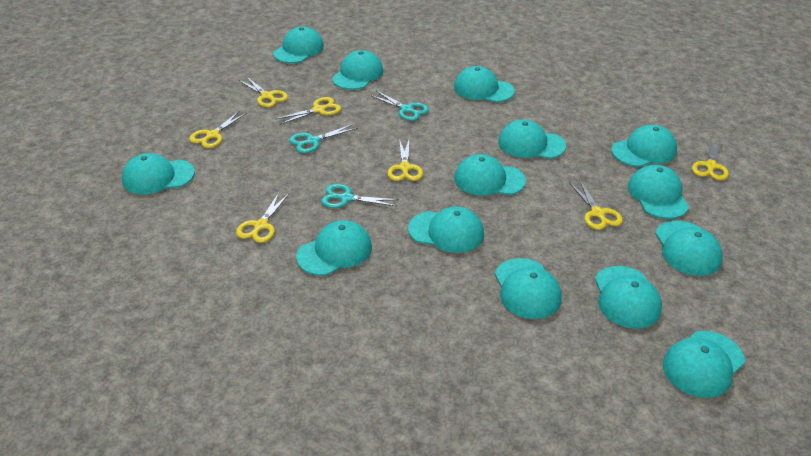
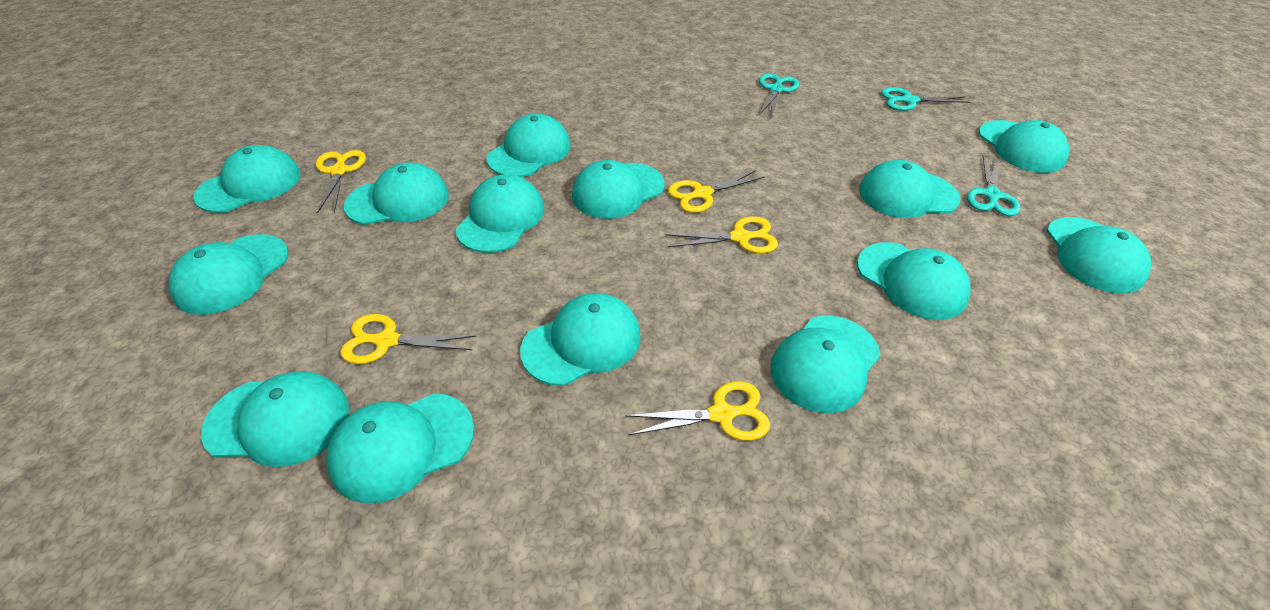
yellow scissors: 7 -> 5

